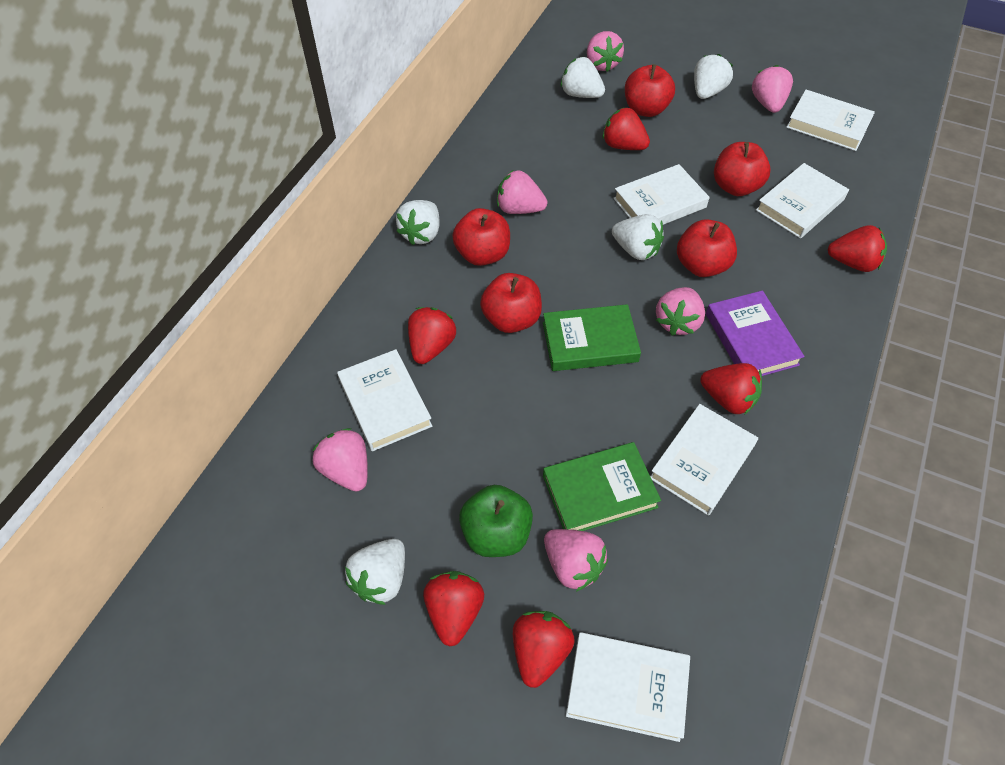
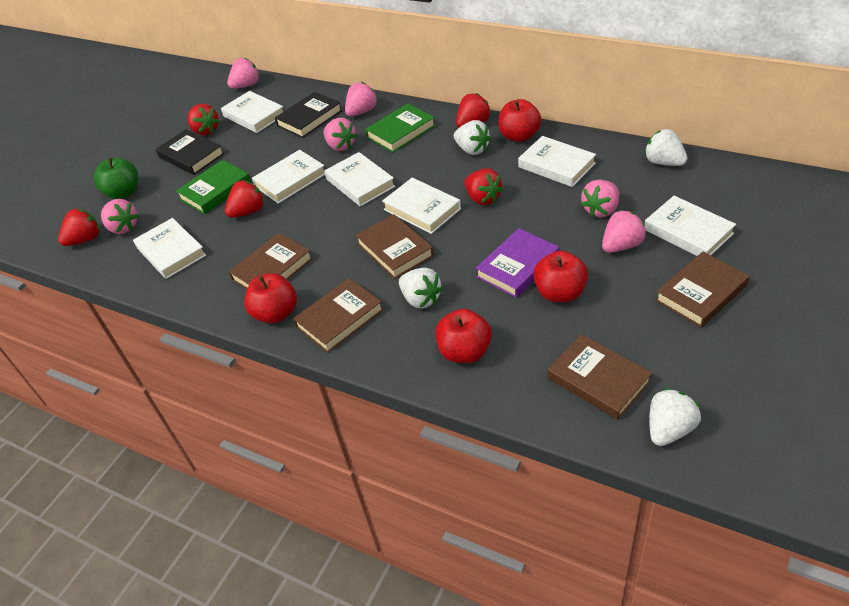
black book: 0 -> 2
brown book: 0 -> 5
red apple: 5 -> 4
red strawberry: 6 -> 5
white book: 6 -> 7
white strawberry: 5 -> 4

